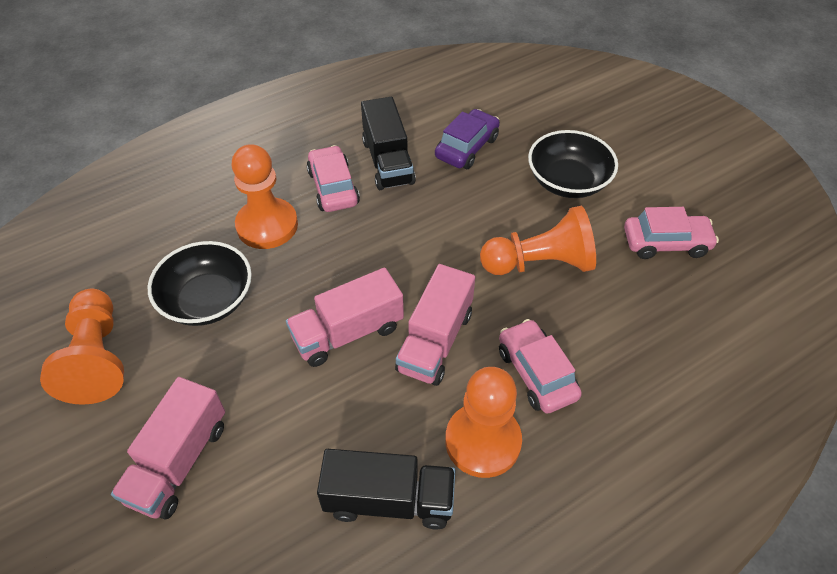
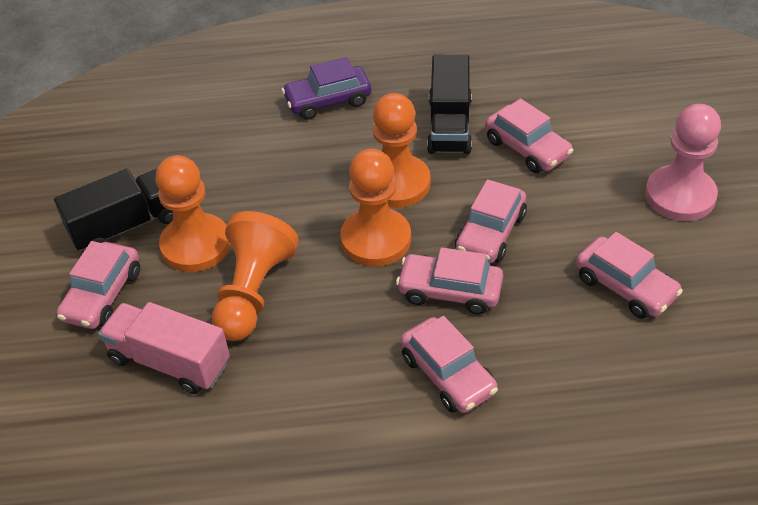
black bowl: 2 -> 0
pink car: 3 -> 6
pink pawn: 0 -> 1
pink truck: 3 -> 1

